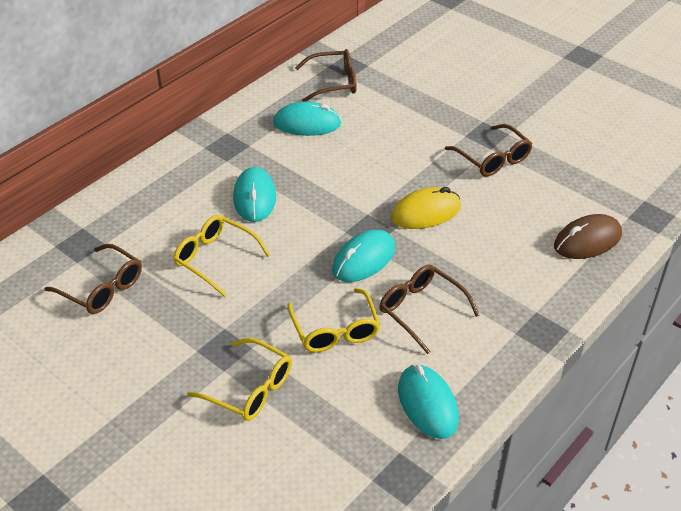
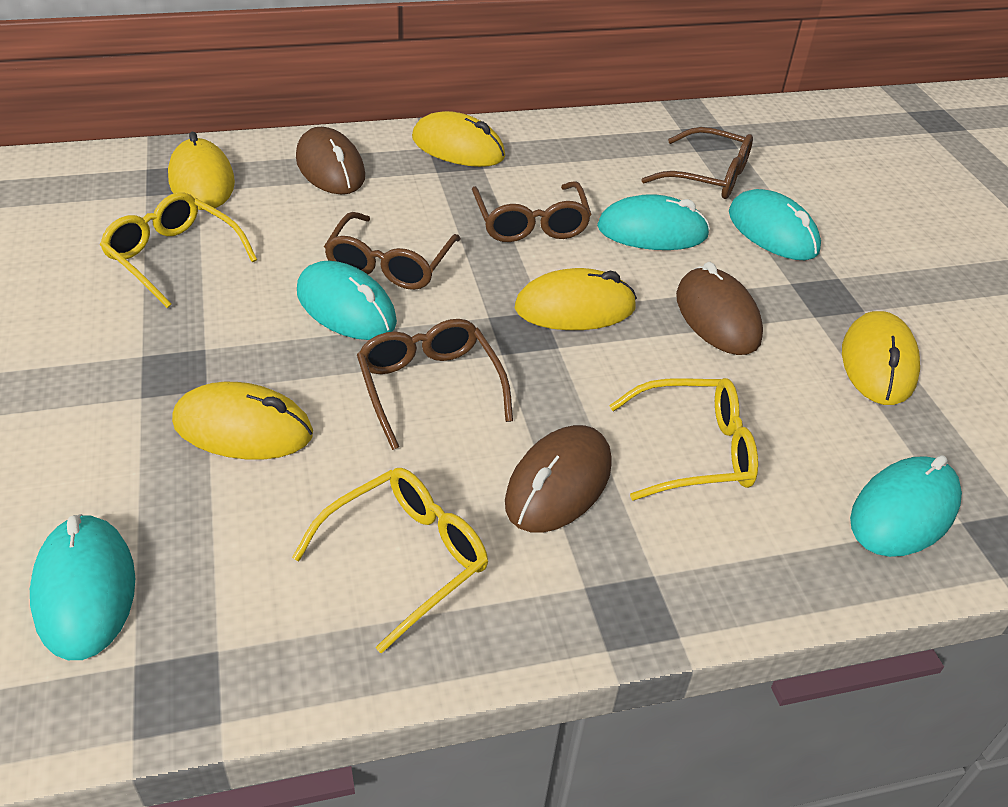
brown mouse: 1 -> 3
turquoise mouse: 4 -> 5
yellow mouse: 1 -> 5

